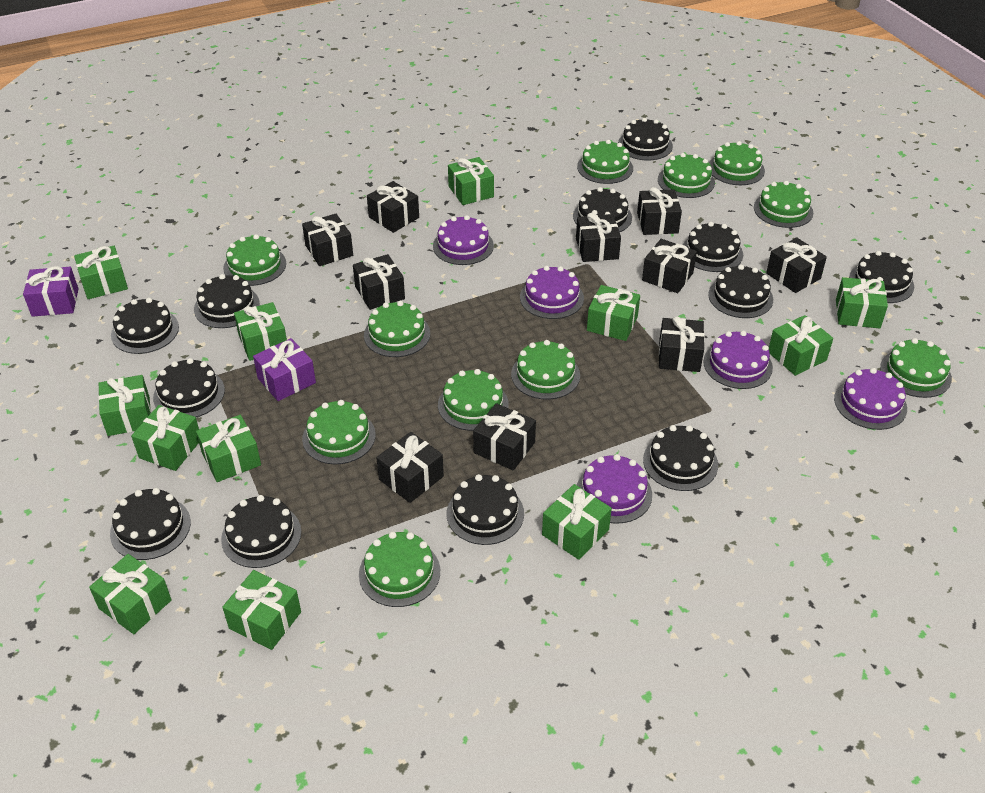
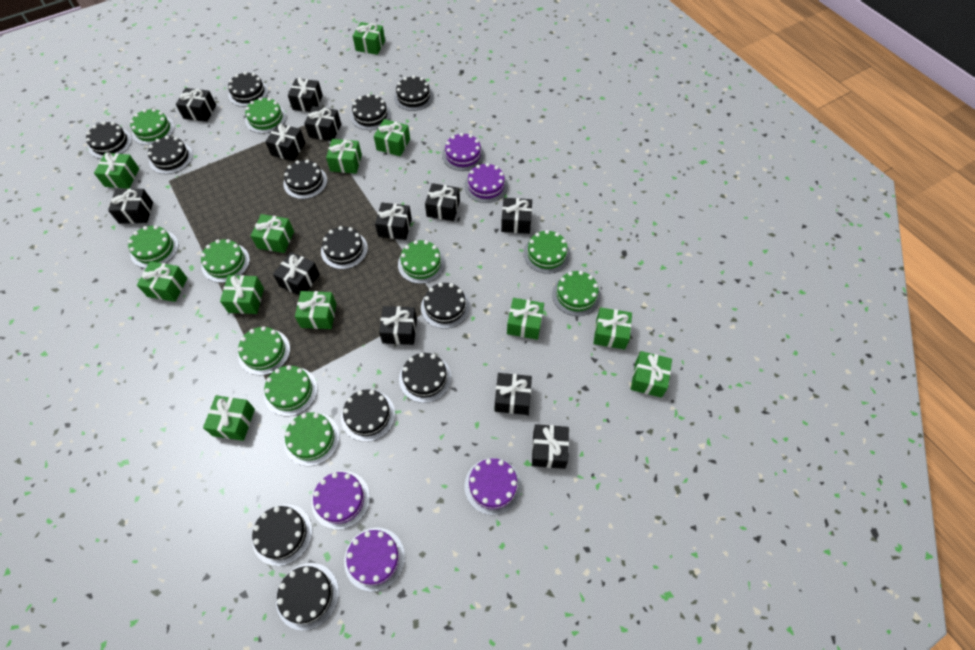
black gift: 10 -> 12
green cake: 11 -> 10
purple gift: 2 -> 0

